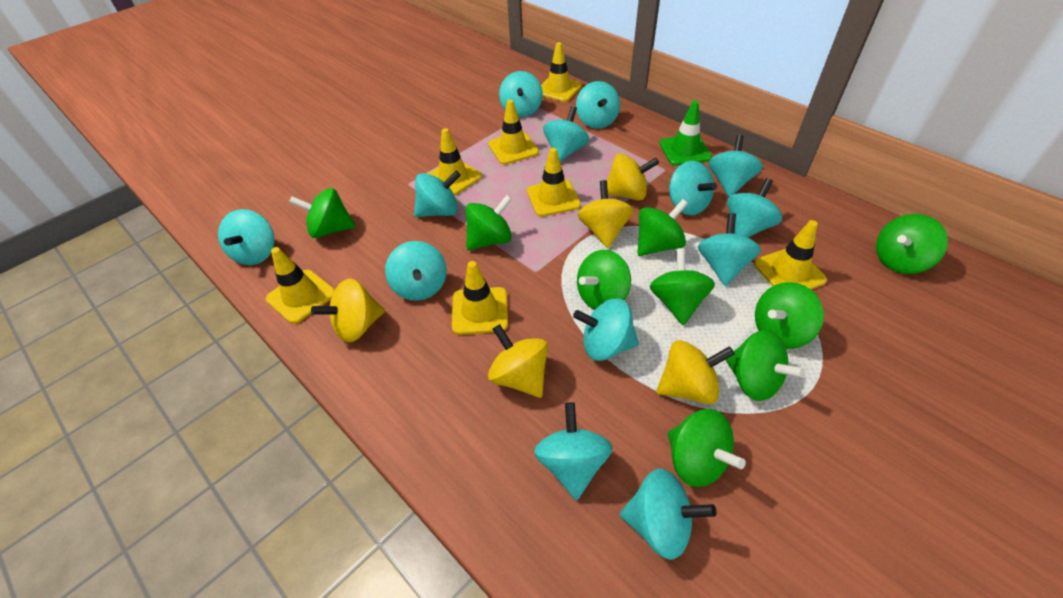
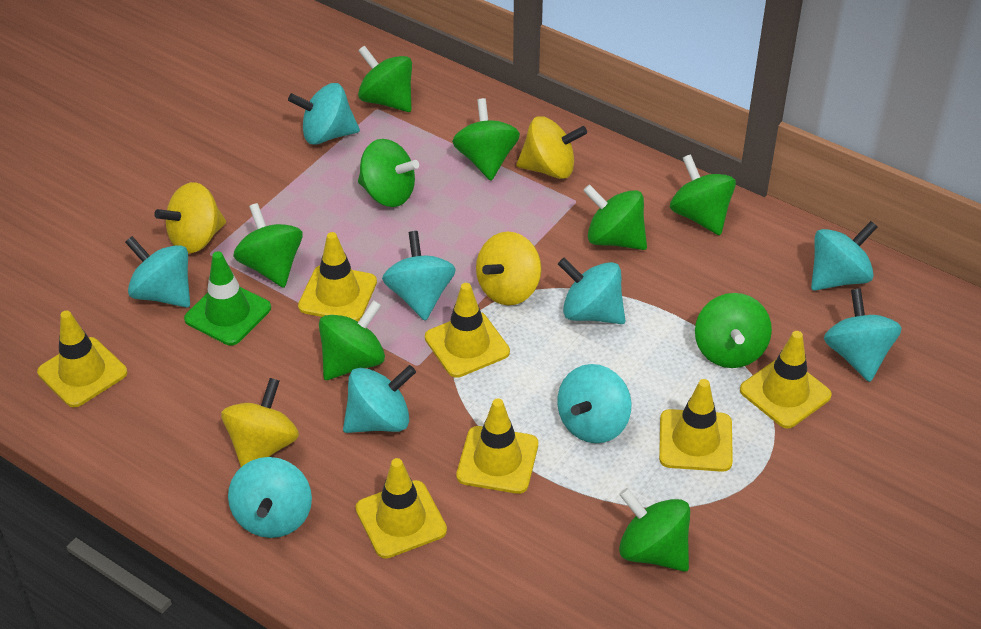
turquoise spinning top: 13 -> 9
yellow spinning top: 5 -> 4

